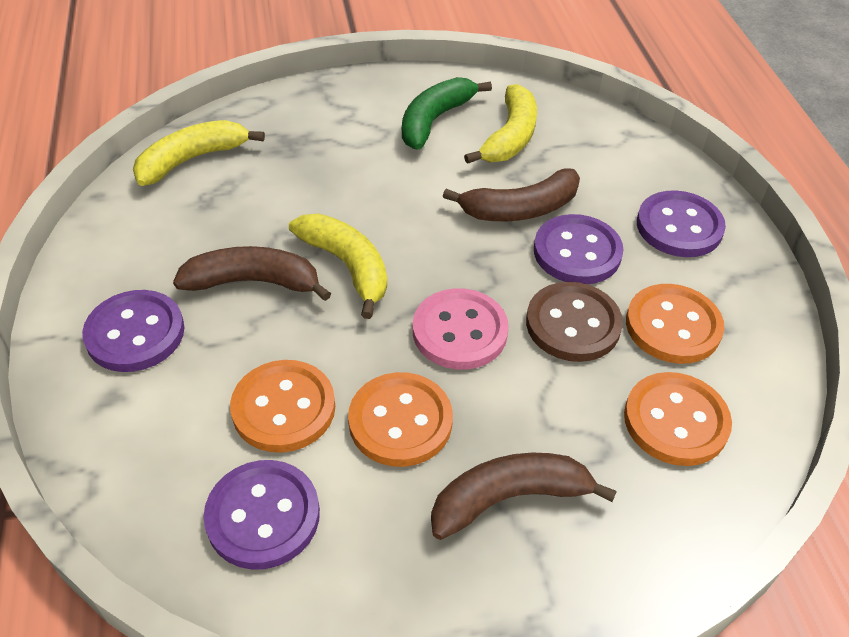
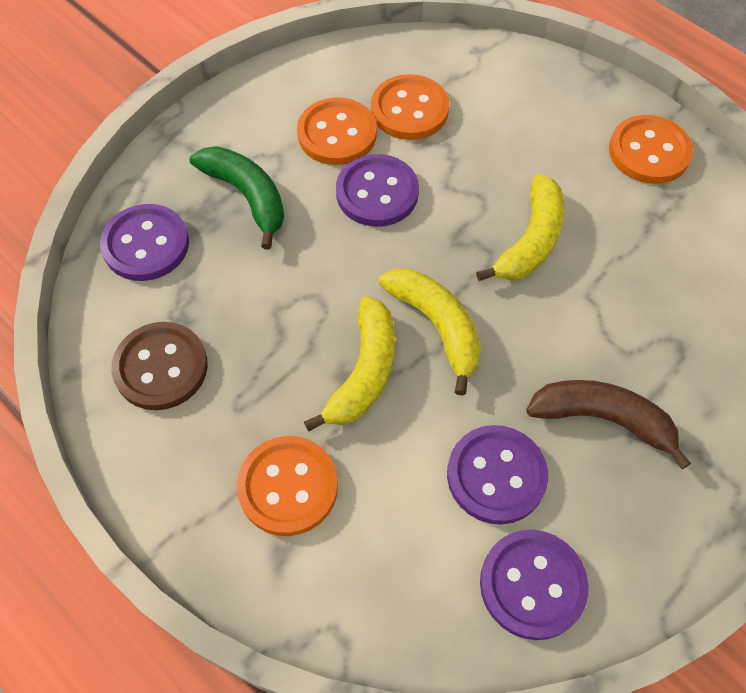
brown banana: 3 -> 1
pink button: 1 -> 0

